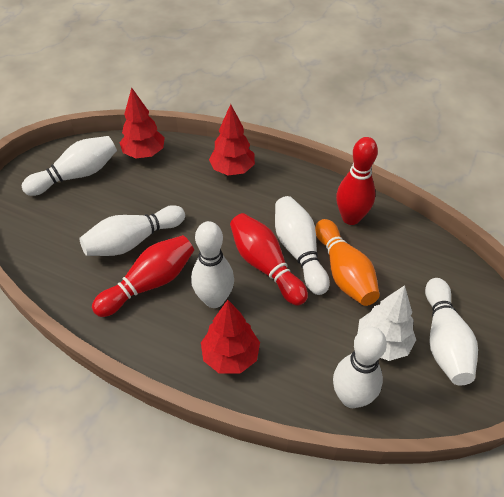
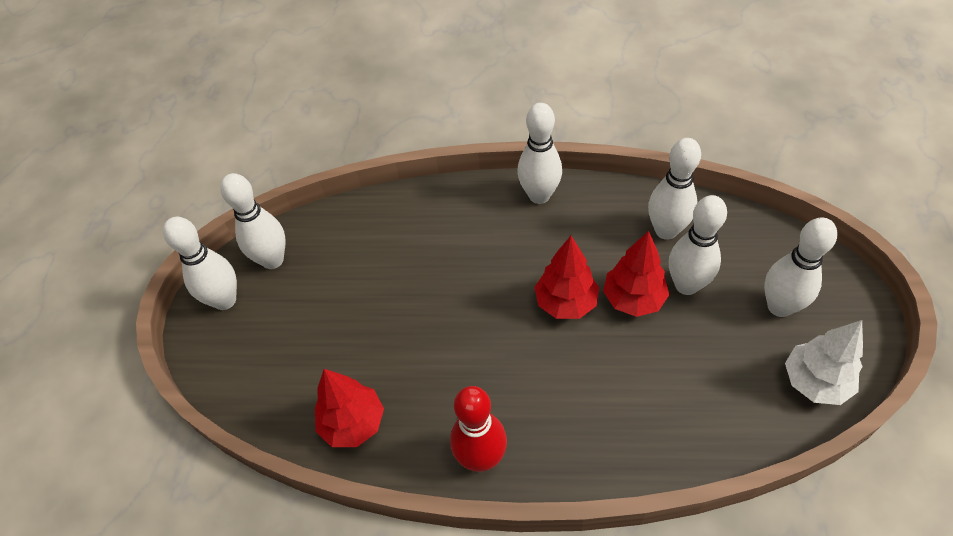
orange bowling pin: 1 -> 0
red bowling pin: 3 -> 1

